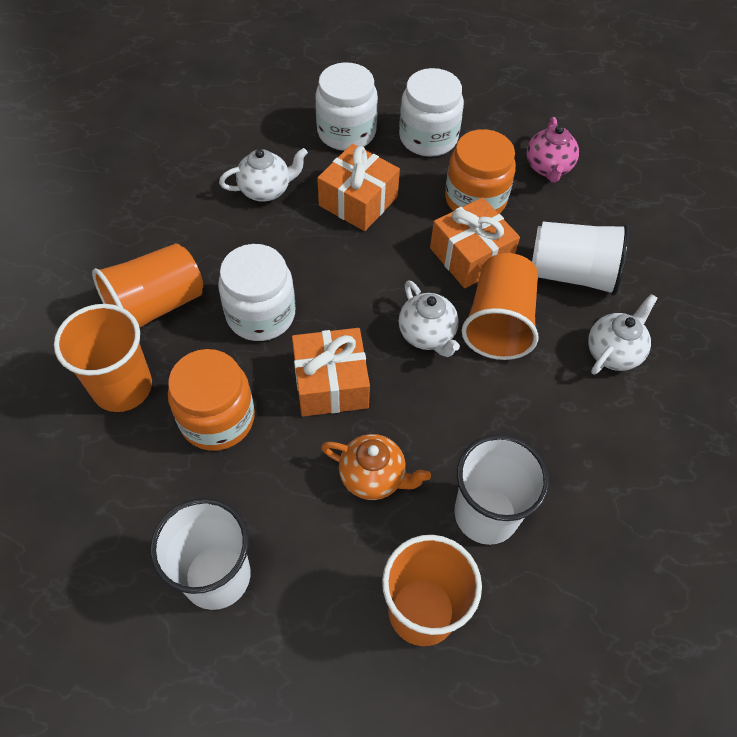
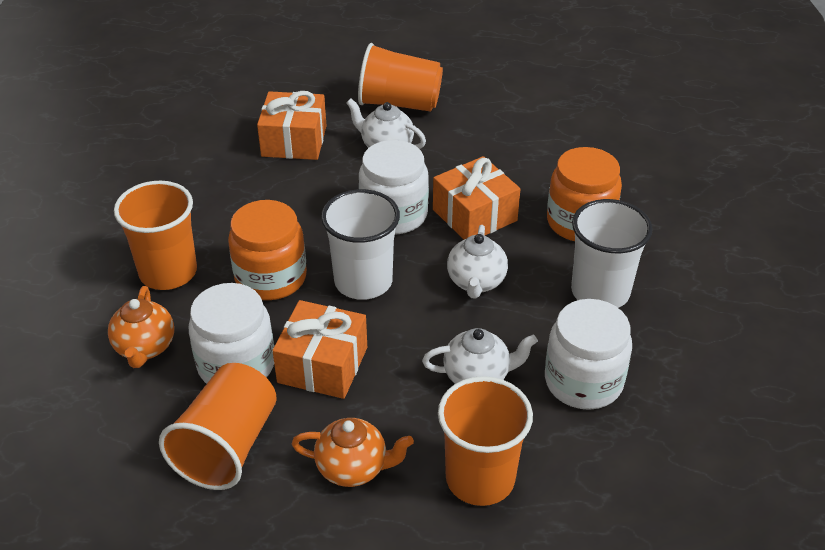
orange teapot: 1 -> 2
pink teapot: 1 -> 0
white cup: 3 -> 2

